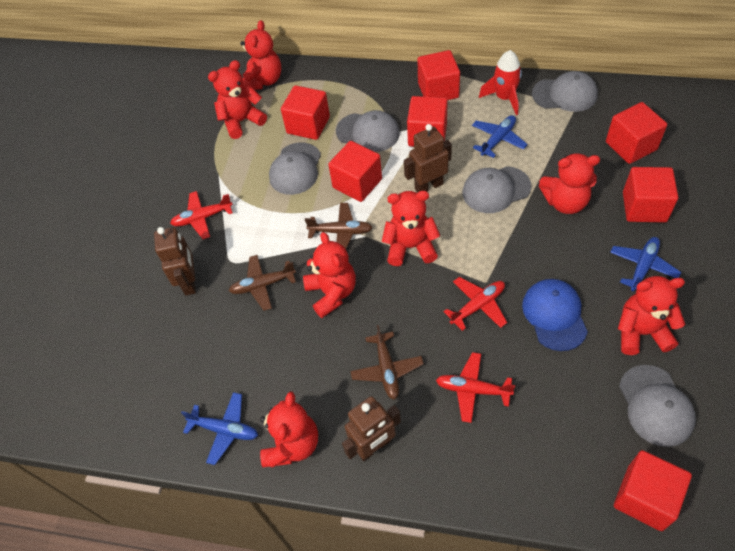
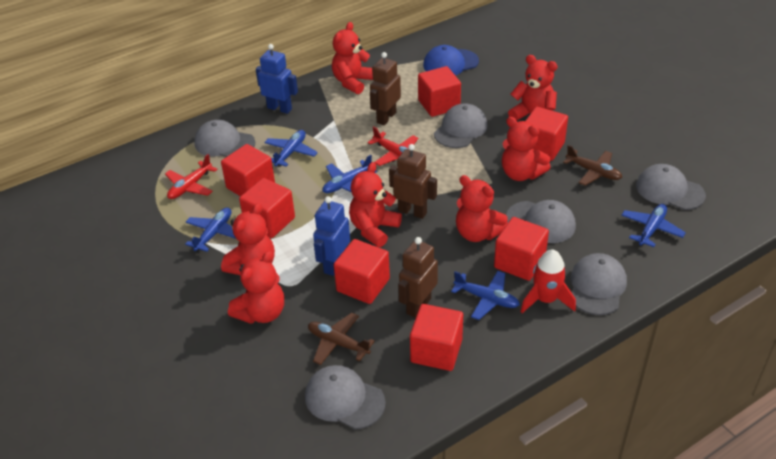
blue plane: 3 -> 5
blue robot: 0 -> 2
brown plane: 3 -> 2
grey cap: 5 -> 6
red plane: 3 -> 2

